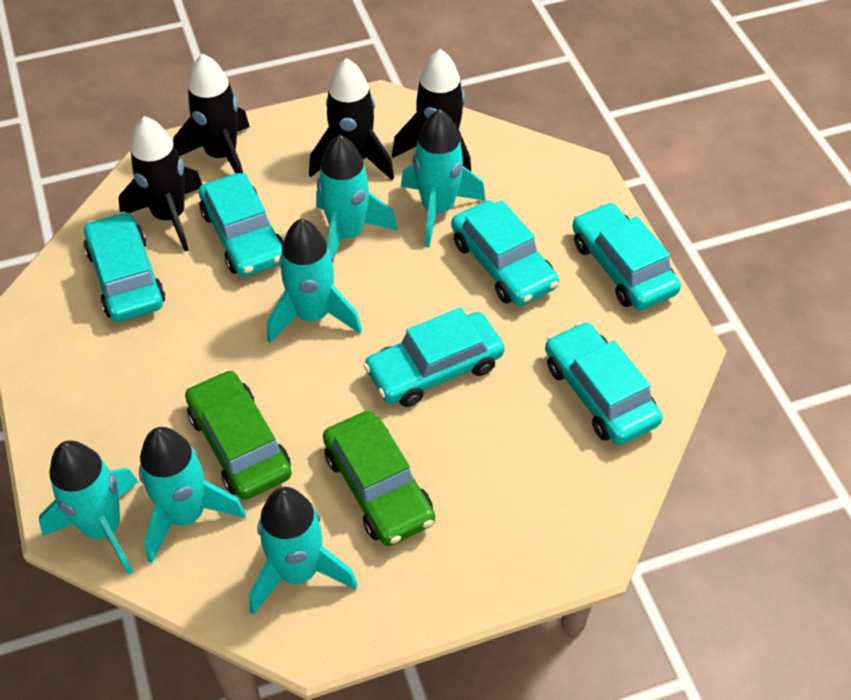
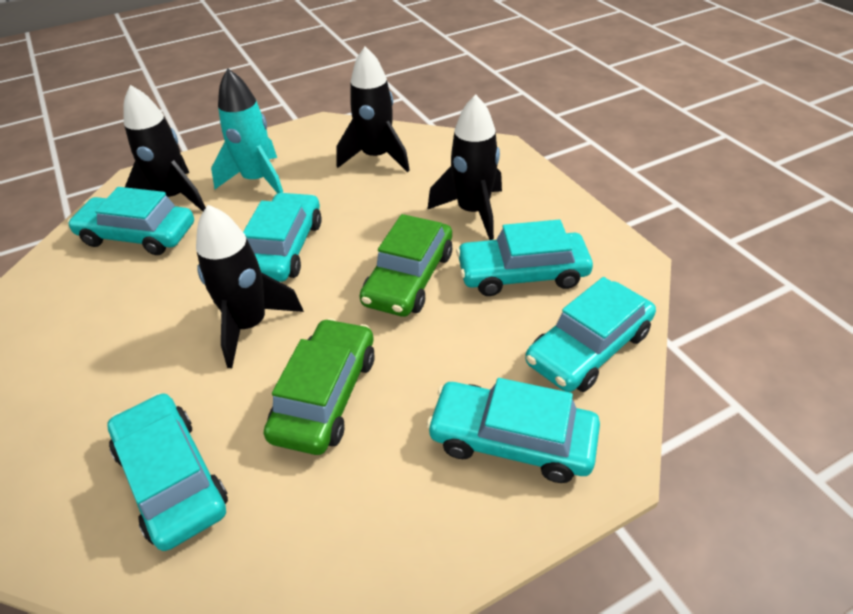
turquoise rocket: 6 -> 1

